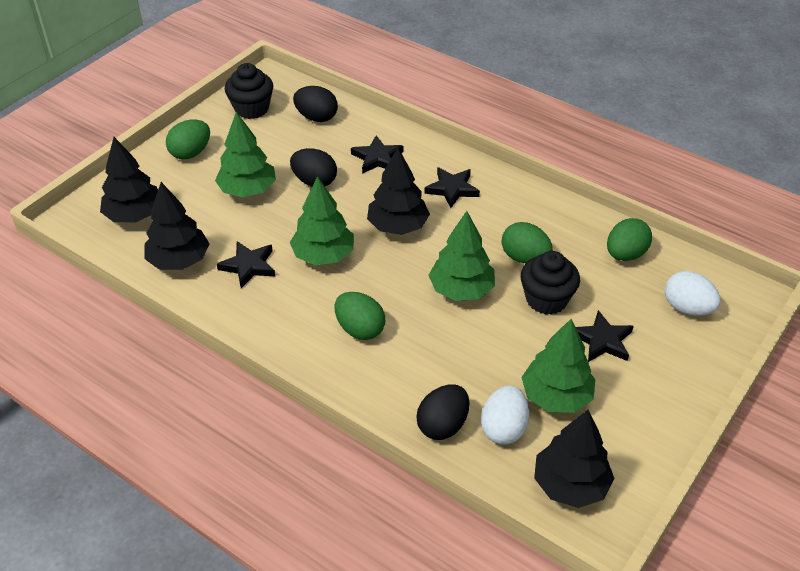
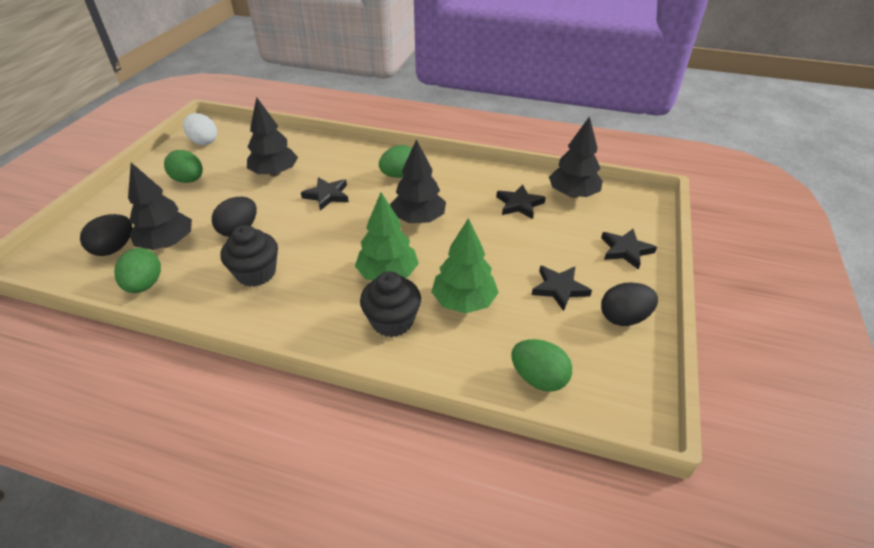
green tree: 4 -> 2
white egg: 2 -> 1

